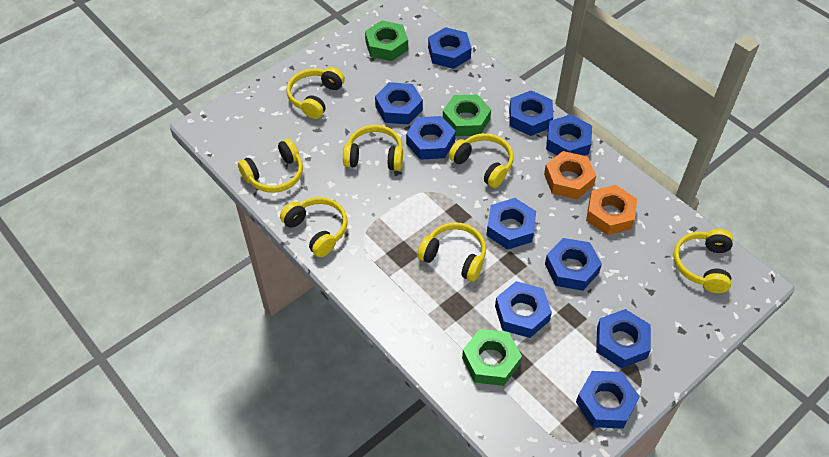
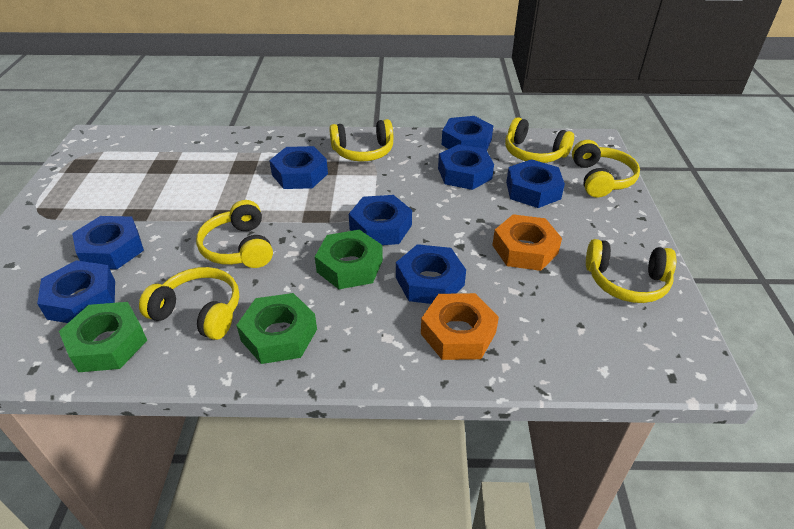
blue nut: 10 -> 8
yellow headphones: 7 -> 6

